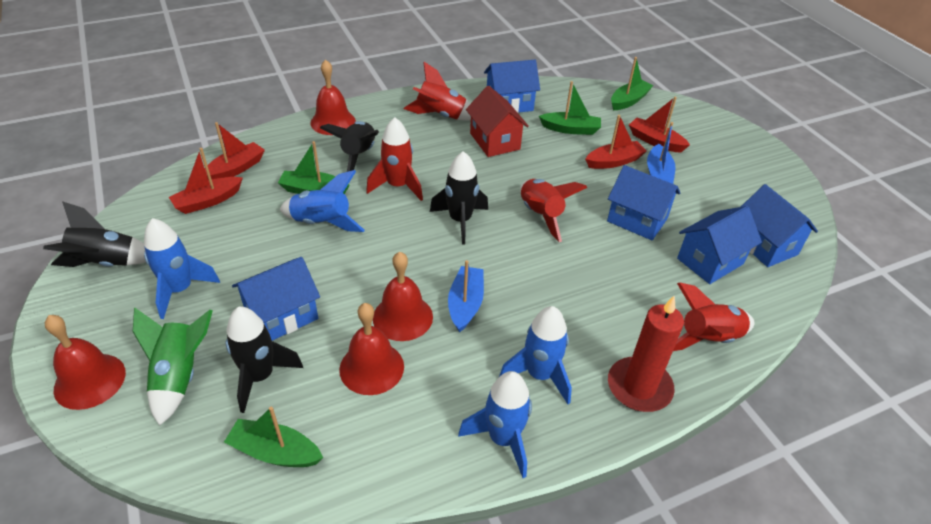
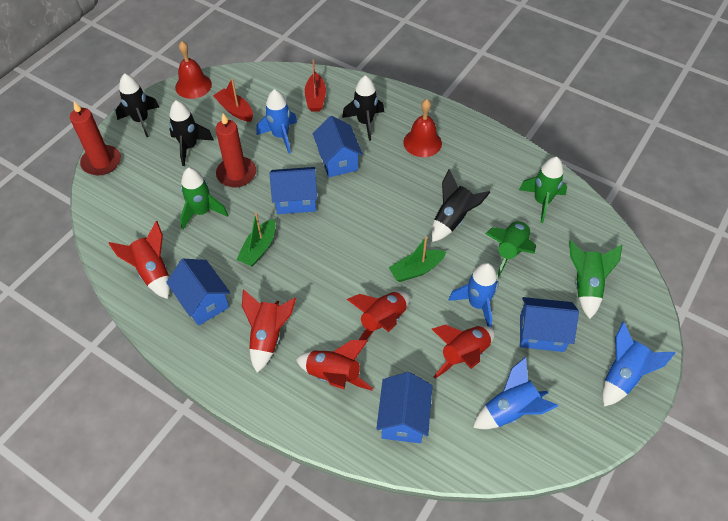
blue boat: 2 -> 0
green boat: 4 -> 2
green rocket: 1 -> 4
red bell: 4 -> 2
red boat: 4 -> 2
red candle: 1 -> 2
red house: 1 -> 0
red rocket: 4 -> 5

